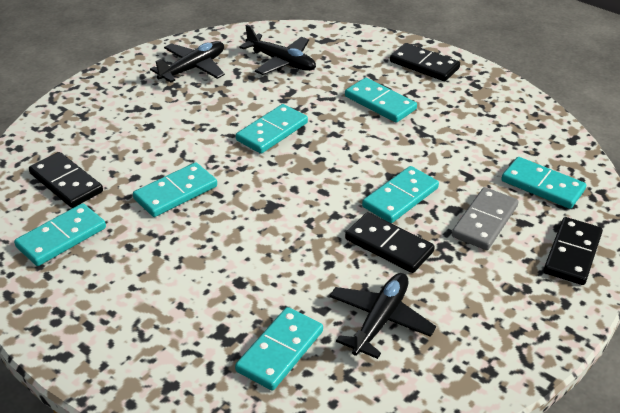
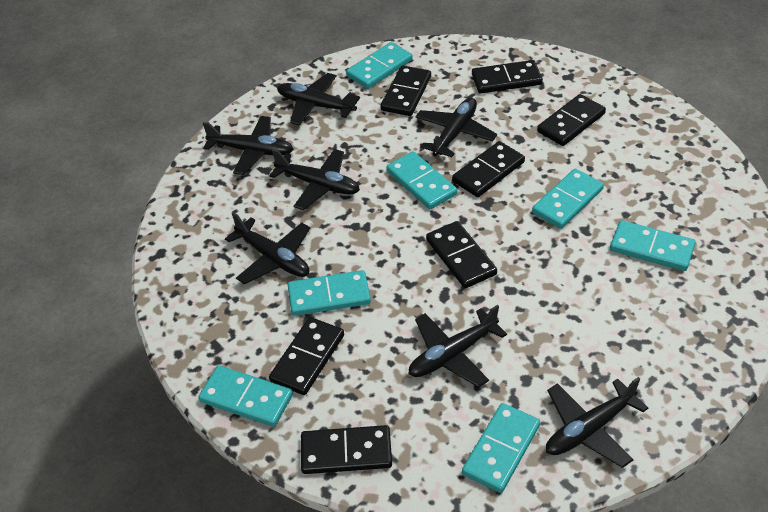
black domino: 4 -> 7
black plane: 3 -> 7
grey domino: 1 -> 0

